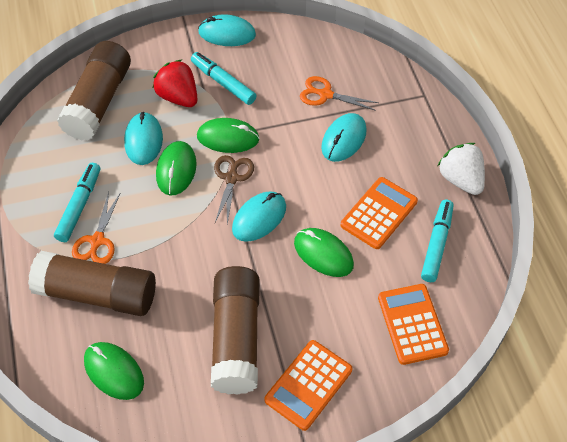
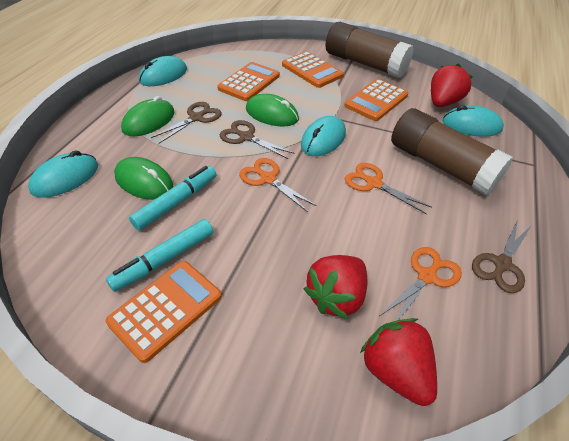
brown glue stick: 3 -> 2
brown scissors: 1 -> 3
green mouse: 4 -> 3
orange calculator: 3 -> 4
orange scissors: 2 -> 3
red strawberry: 1 -> 3
turquoise marker: 3 -> 2
white strawberry: 1 -> 0

